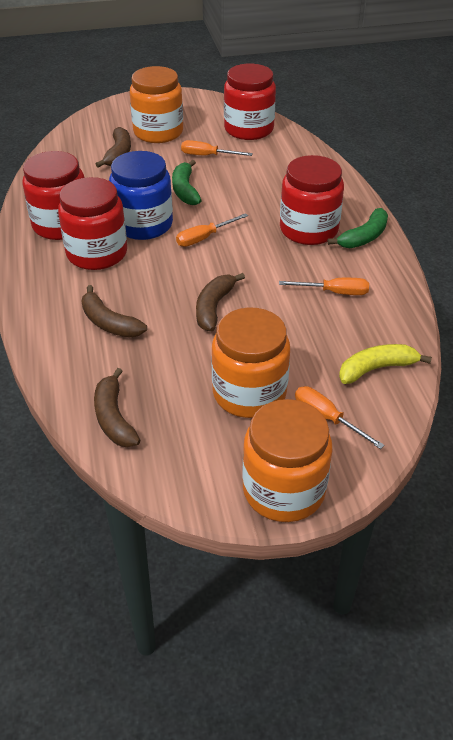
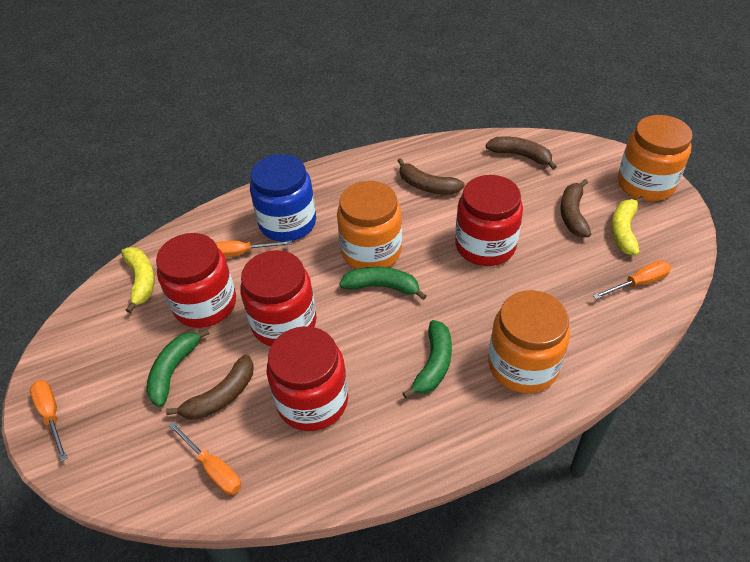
green banana: 2 -> 3
yellow banana: 1 -> 2

